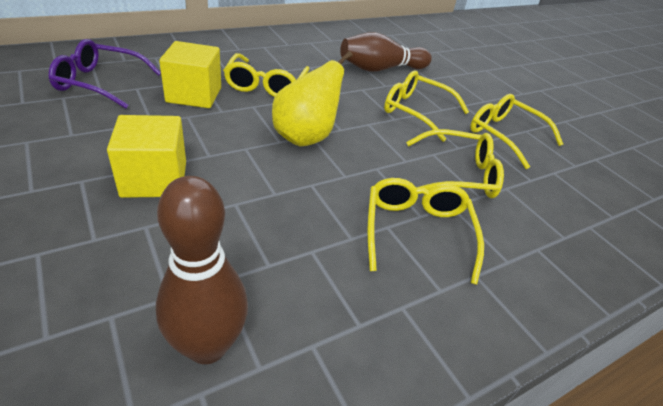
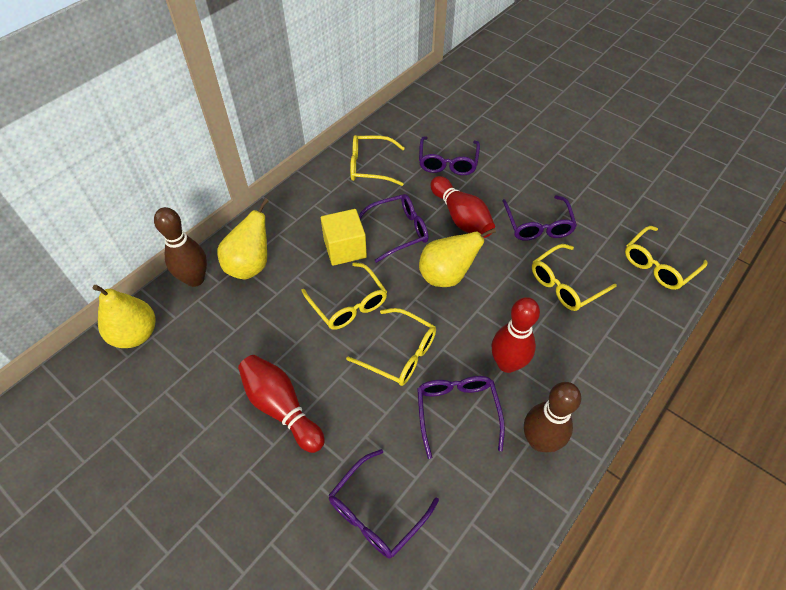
purple glasses: 1 -> 5
red bowling pin: 0 -> 3
yellow cube: 2 -> 1
yellow pear: 1 -> 3

